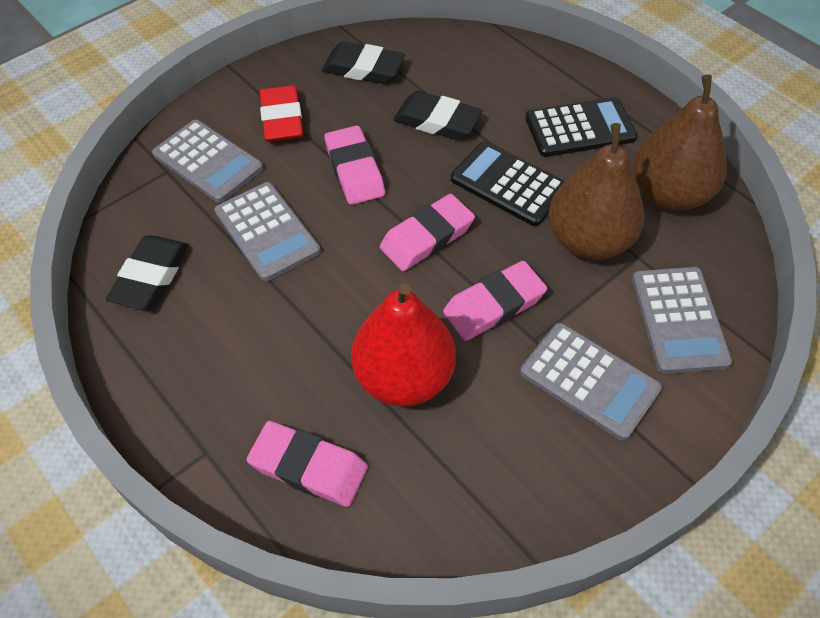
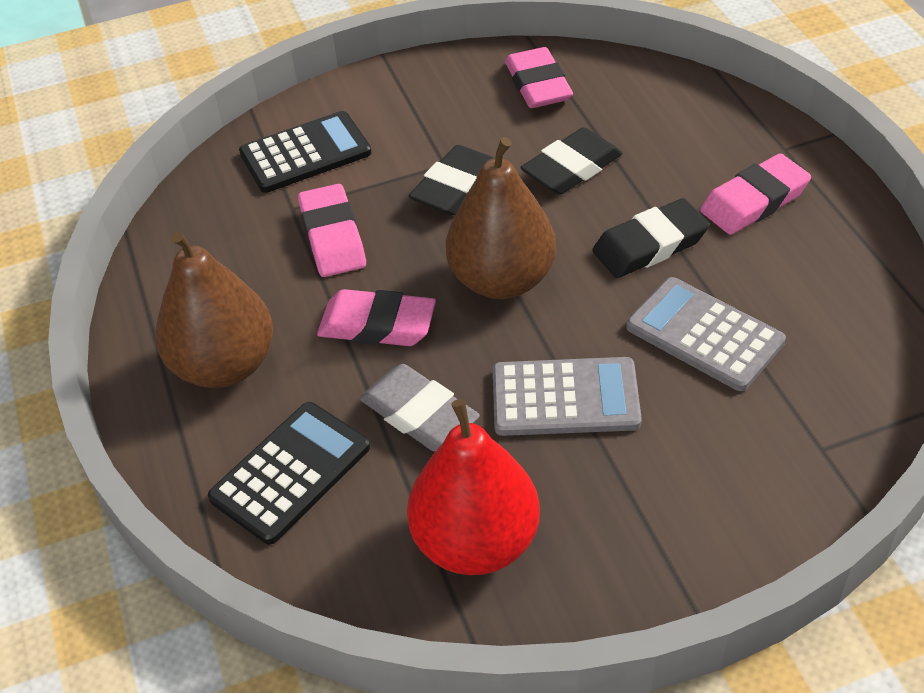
grey calculator: 4 -> 2
grey eraser: 0 -> 1
red eraser: 1 -> 0

